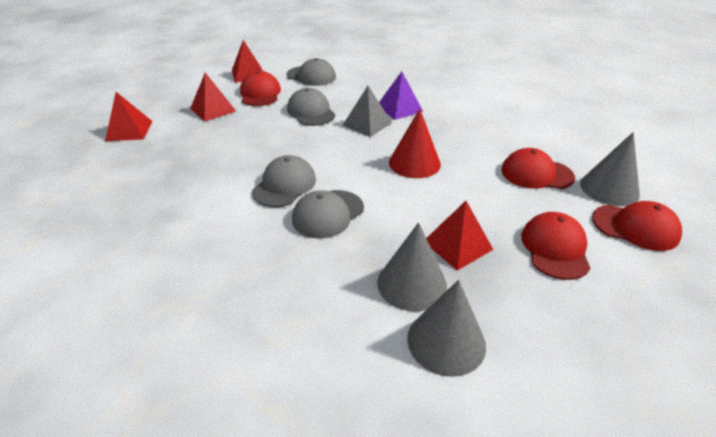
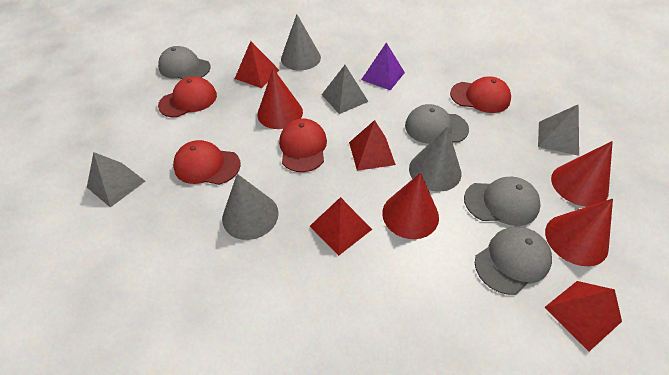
grey pyramid: 1 -> 3
red cone: 1 -> 4

